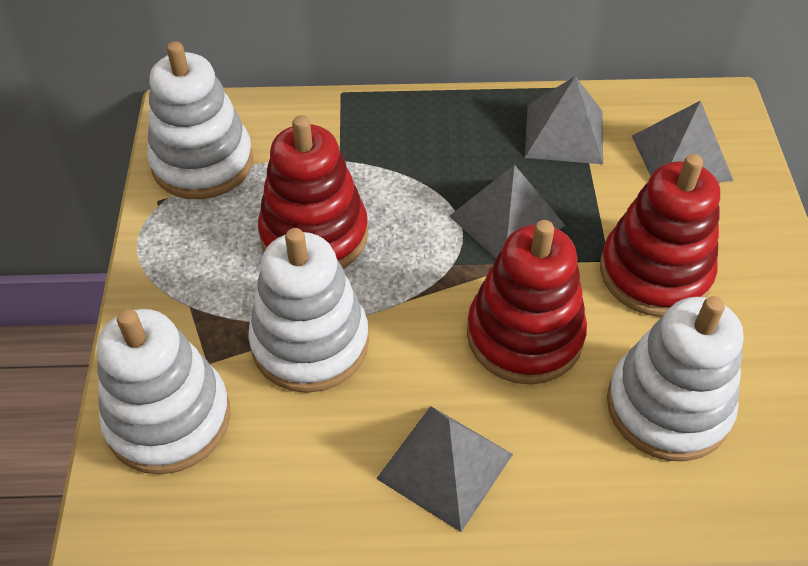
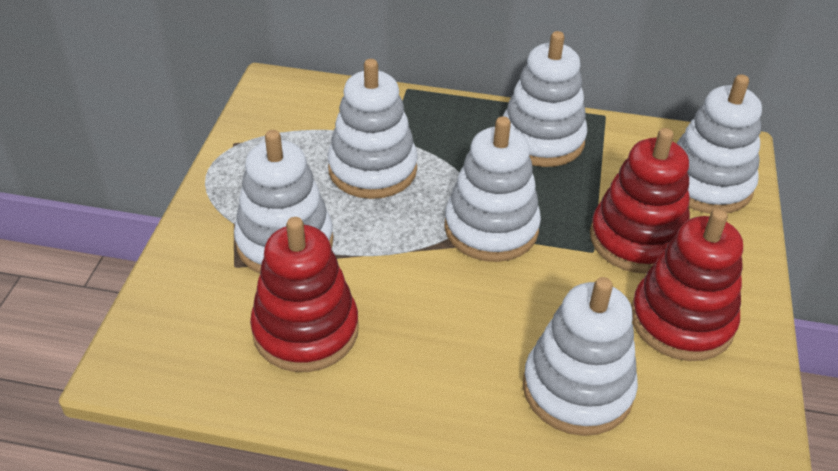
grey pyramid: 4 -> 0
white stacking toy: 4 -> 6

